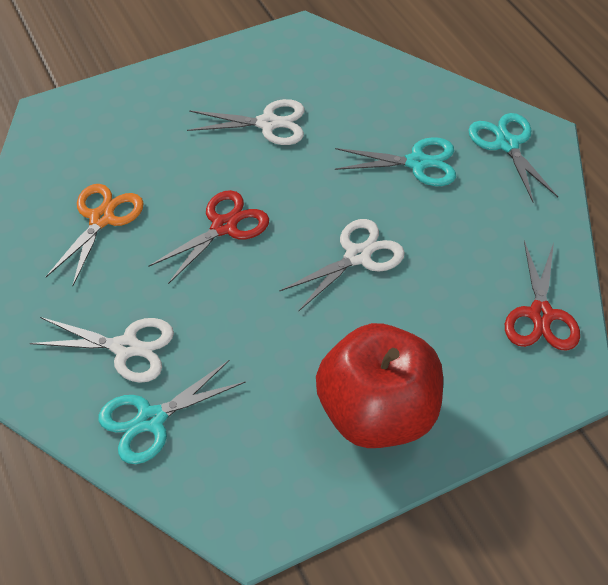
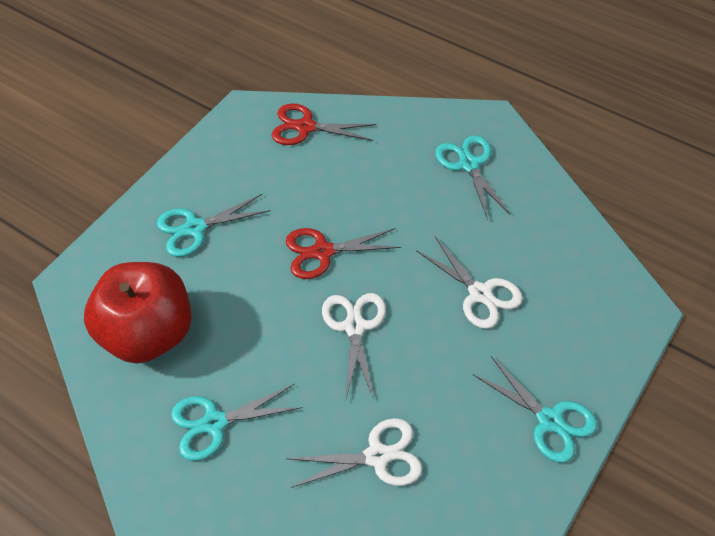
orange scissors: 1 -> 0
turquoise scissors: 3 -> 4

